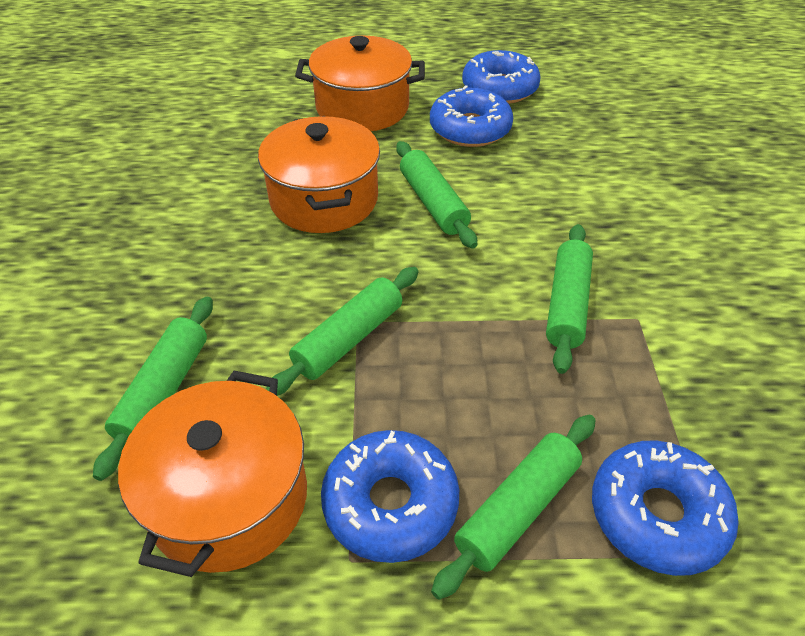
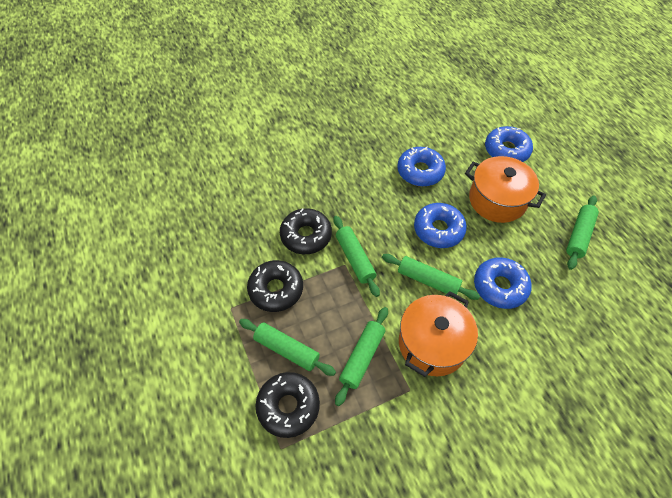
black donut: 0 -> 3
orange pot: 3 -> 2

